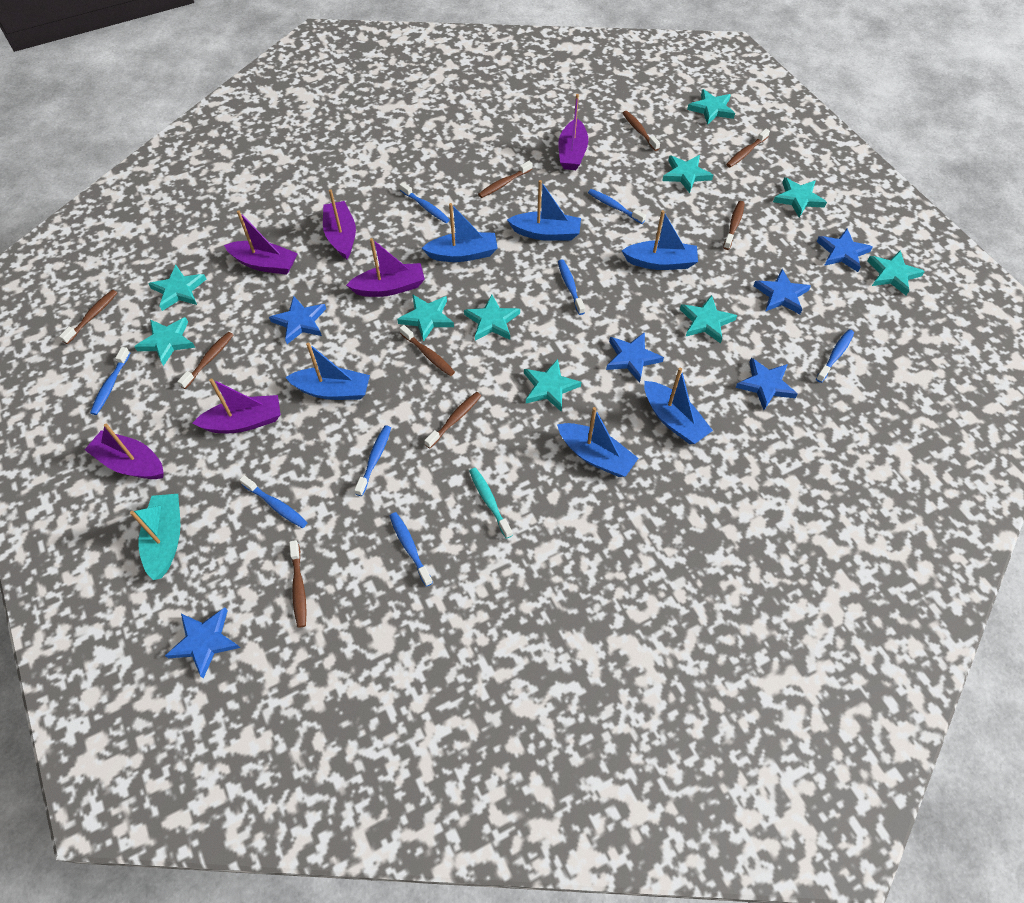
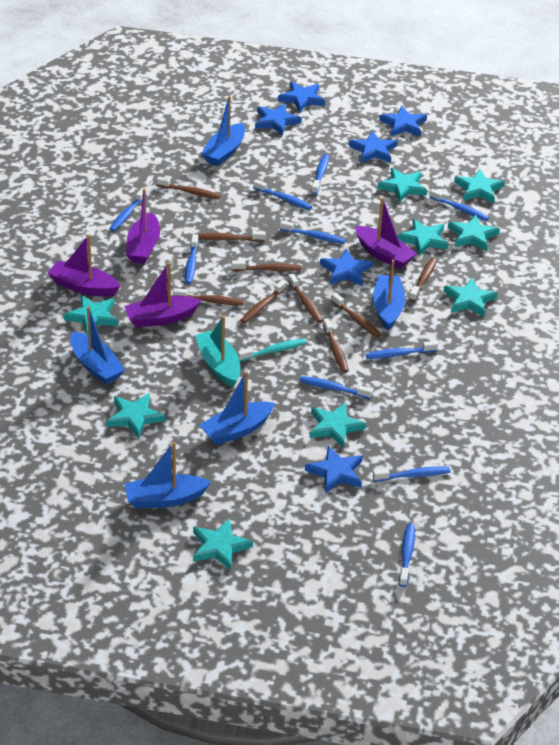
blue boat: 6 -> 5
blue toothbrush: 8 -> 10
purple boat: 6 -> 4
turquoise star: 10 -> 9

